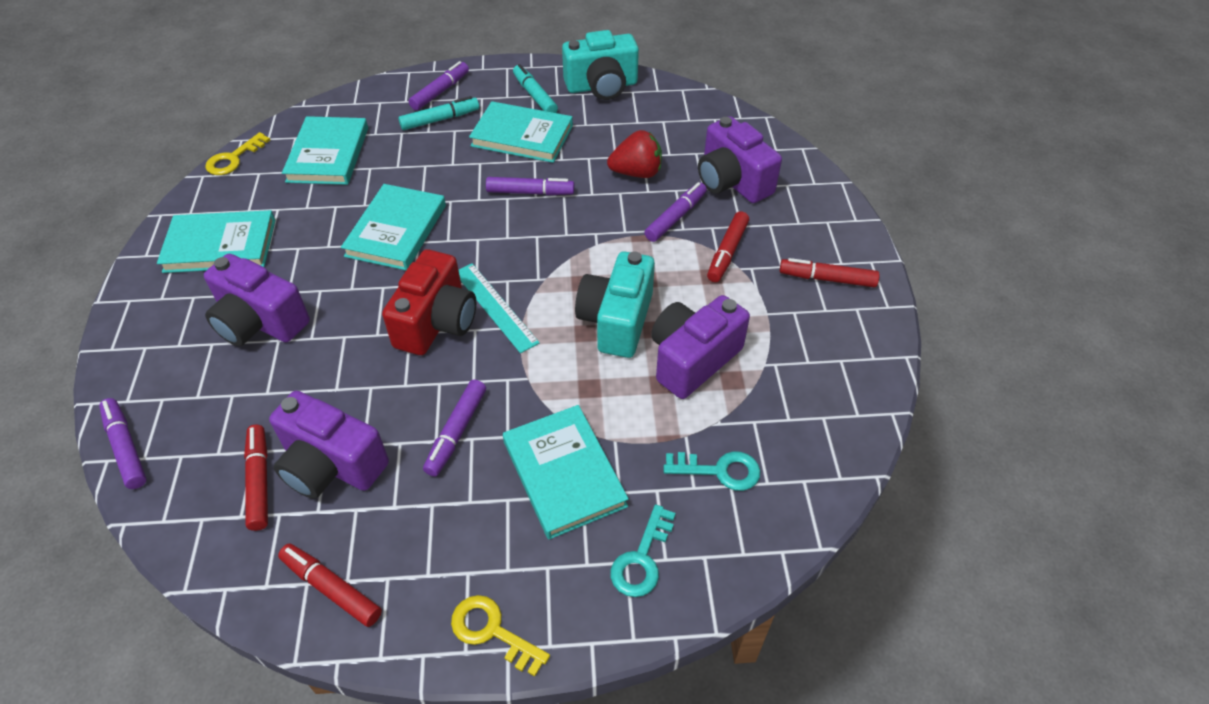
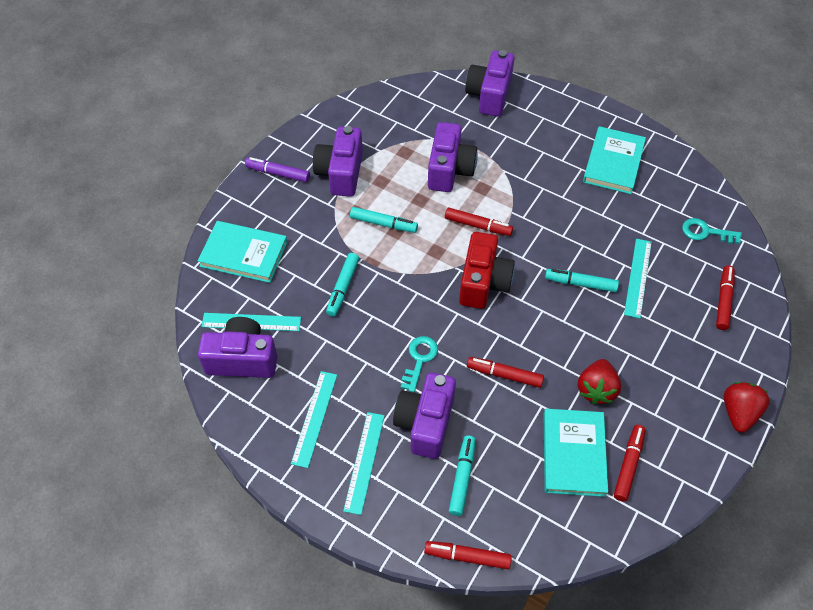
purple camera: 4 -> 5
purple marker: 5 -> 1
red marker: 4 -> 5
red strawberry: 1 -> 2
turquoise book: 5 -> 3
turquoise camera: 2 -> 0
turquoise marker: 2 -> 4
turquoise ruler: 1 -> 4
yellow key: 2 -> 0

